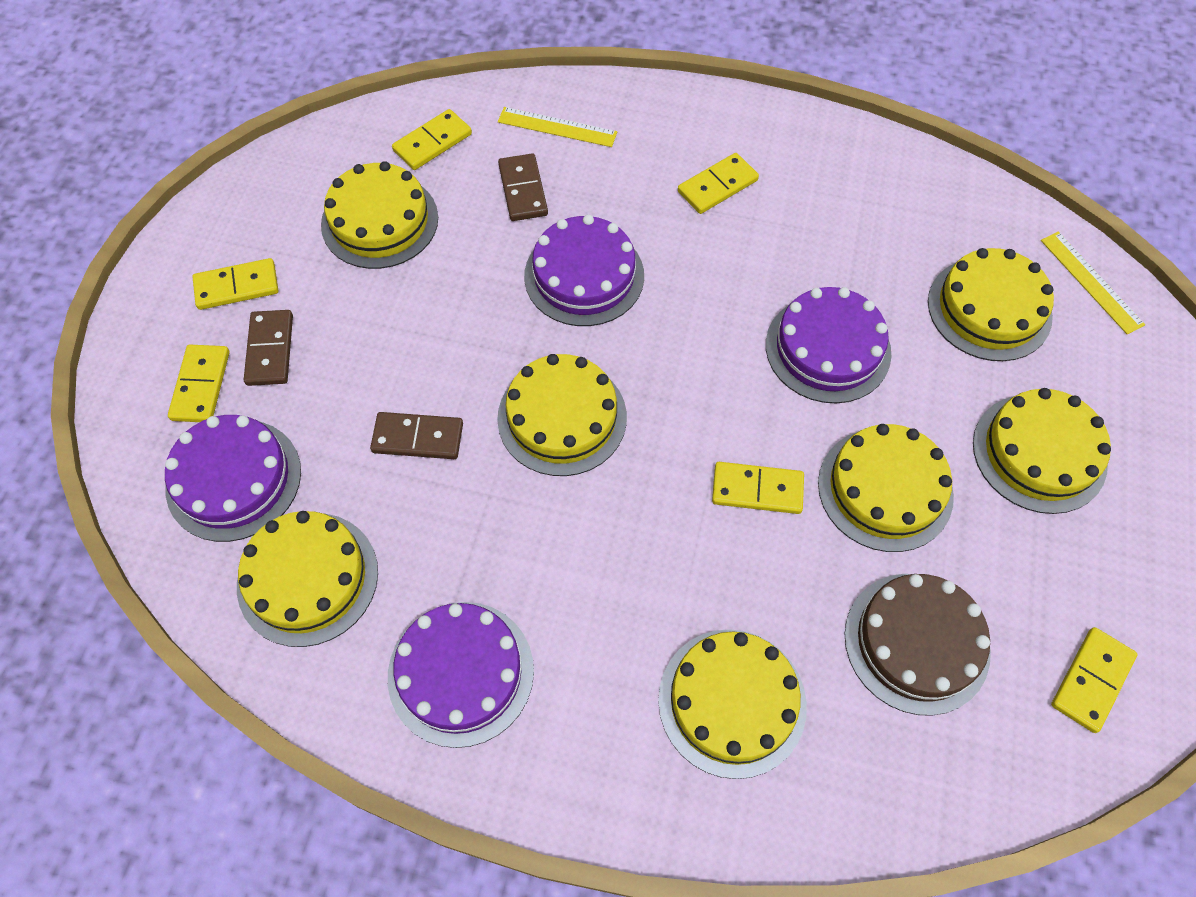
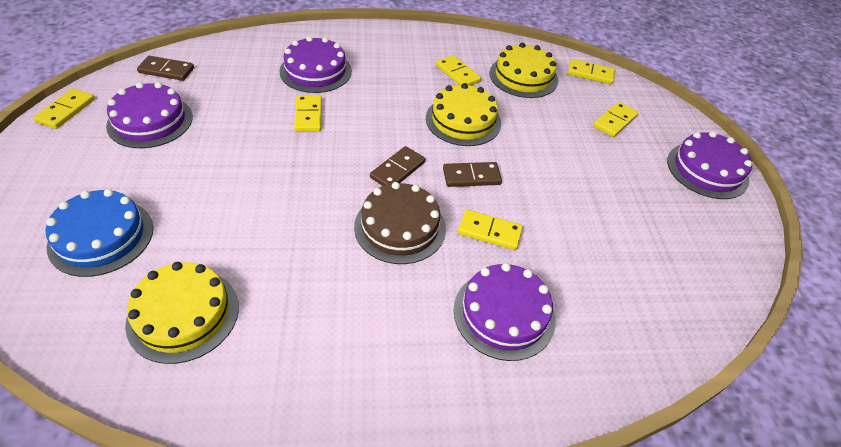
blue cake: 0 -> 1
yellow cake: 7 -> 3
yellow ruler: 2 -> 0

